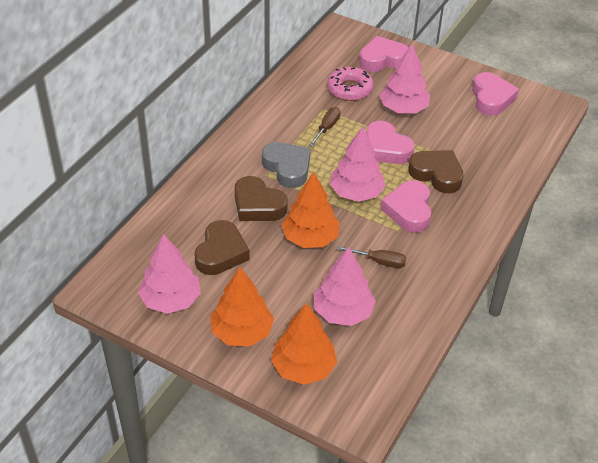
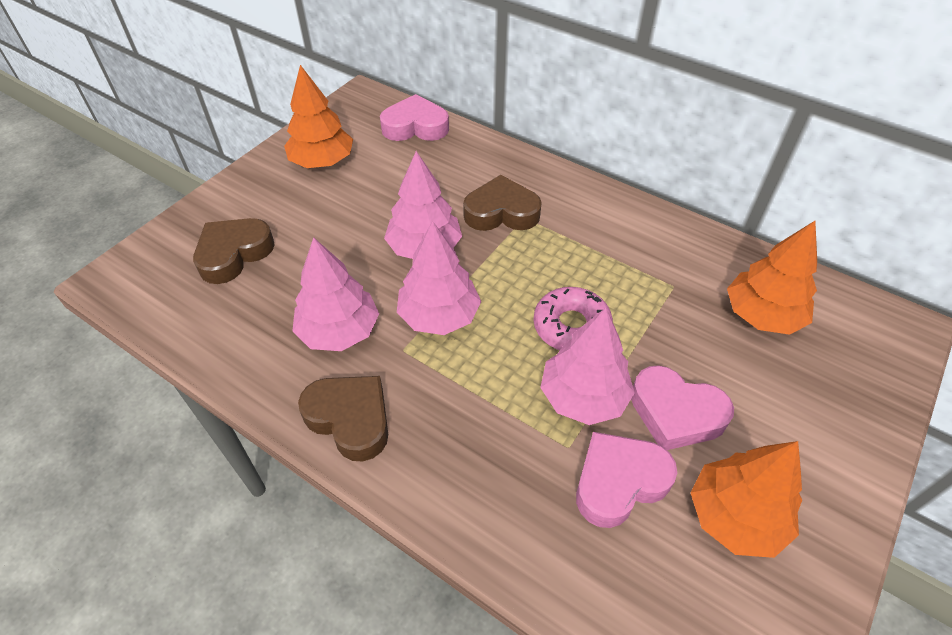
brown screwdriver: 2 -> 0
grey heart: 1 -> 0
pink heart: 4 -> 3

